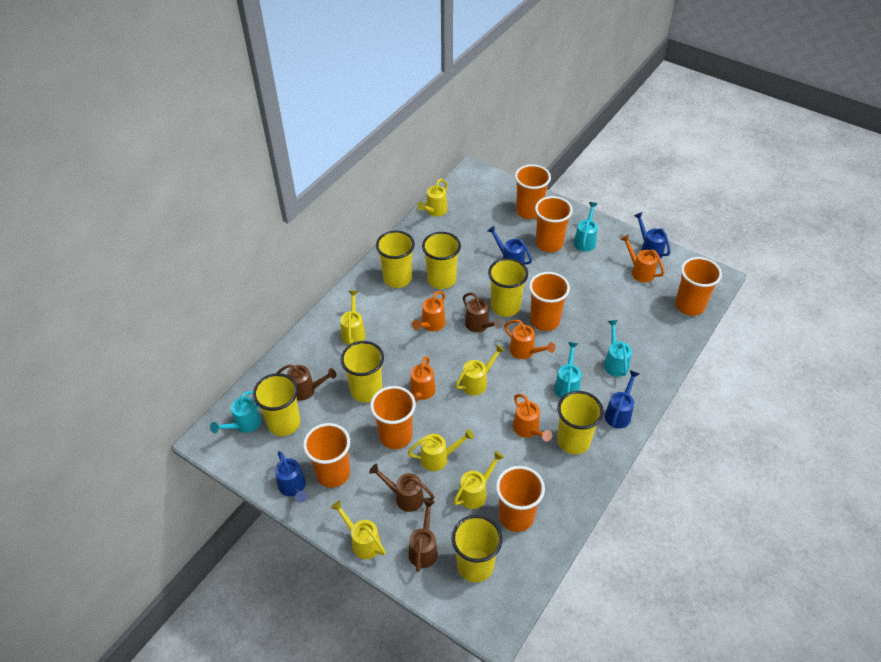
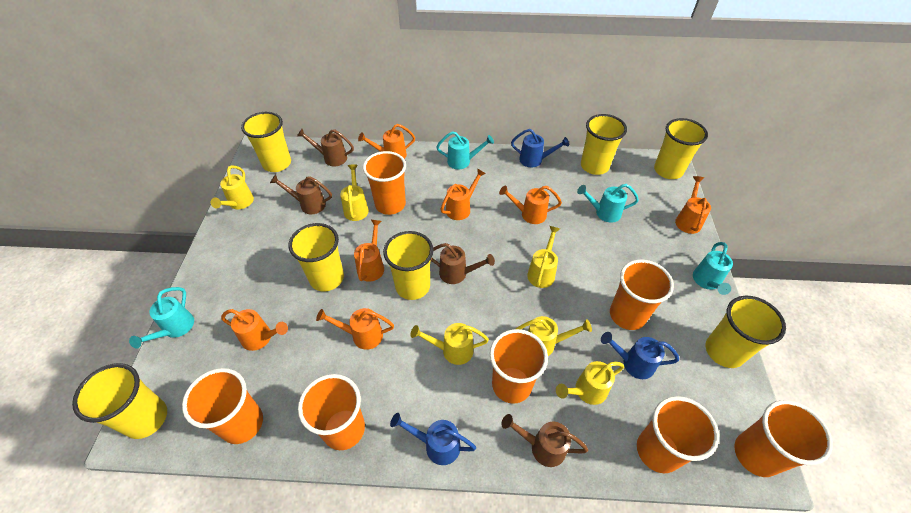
blue watering can: 4 -> 3
orange watering can: 5 -> 7

